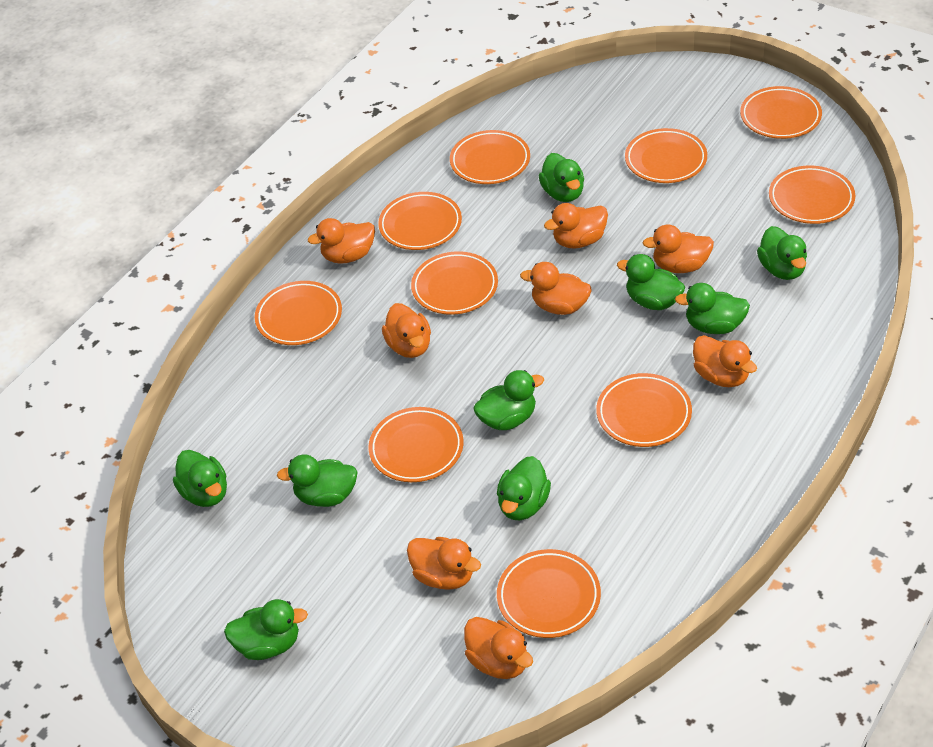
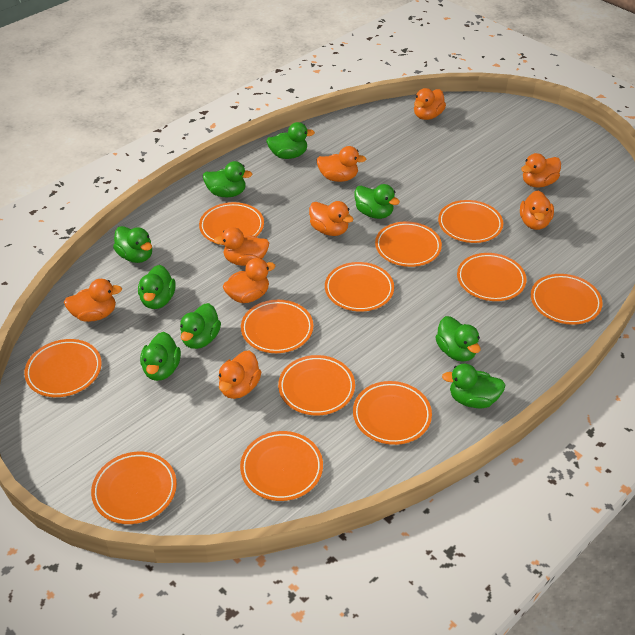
orange duck: 8 -> 9
orange plate: 10 -> 12

